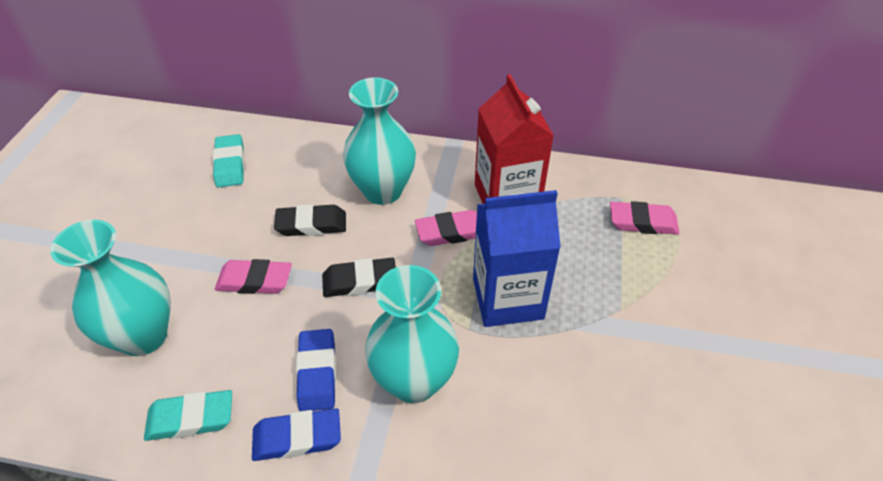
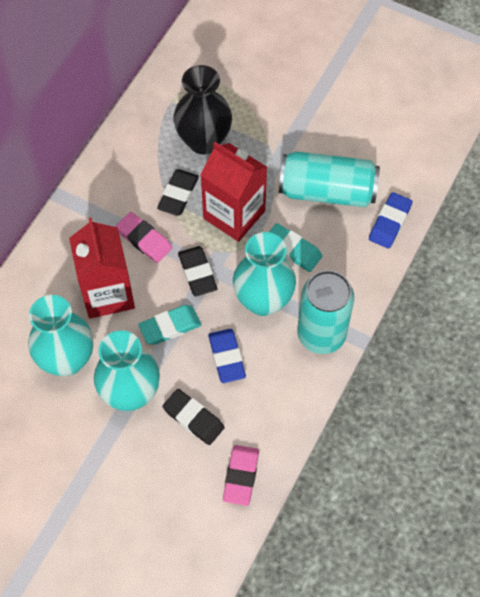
black eraser: 2 -> 3
black vase: 0 -> 1
blue carton: 1 -> 0
pink eraser: 3 -> 2
red carton: 1 -> 2
turquoise can: 0 -> 2

